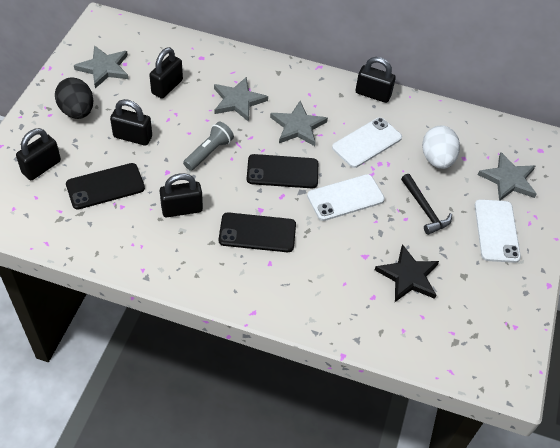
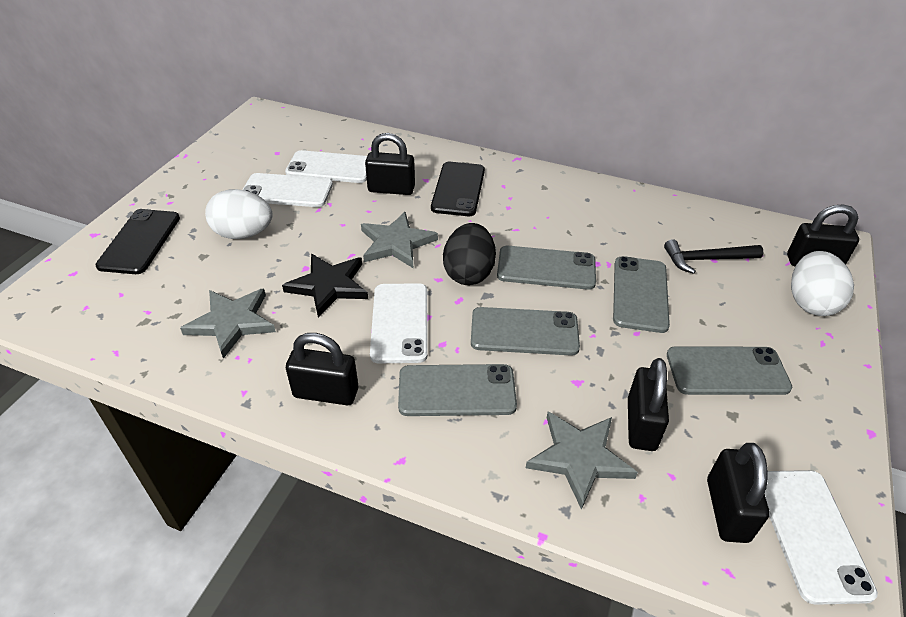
black phone: 3 -> 2
grey flashlight: 1 -> 0
grey phone: 0 -> 5
grey star: 4 -> 3
white egg: 1 -> 2
white phone: 3 -> 4

